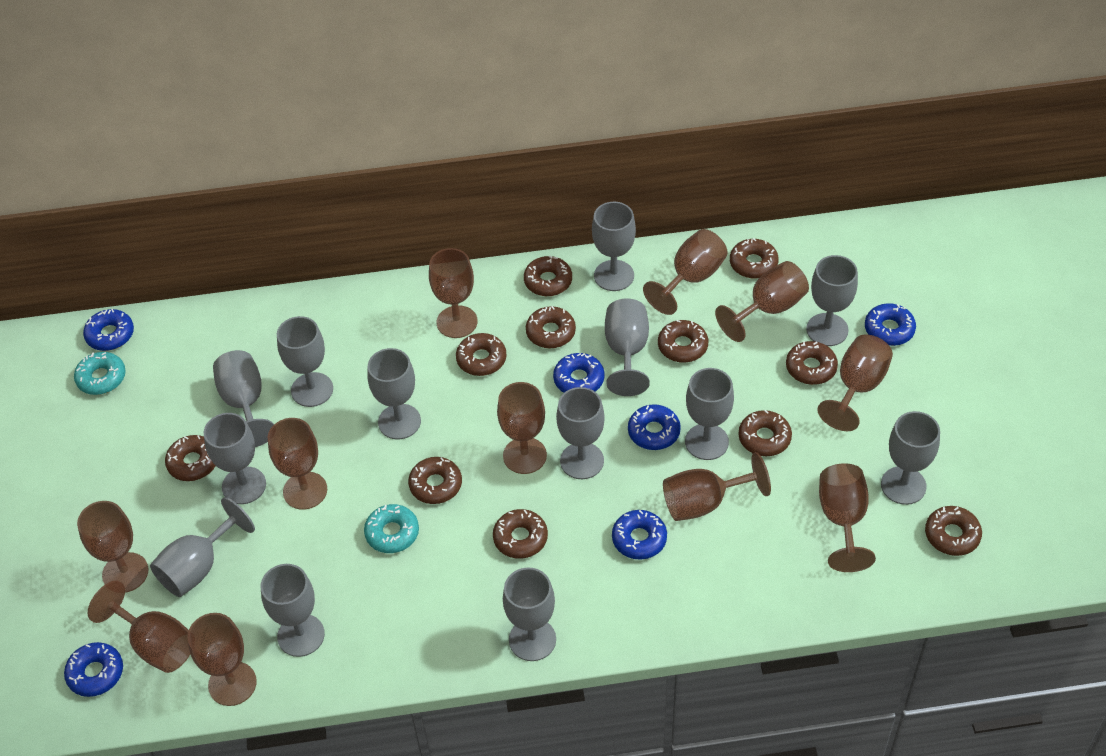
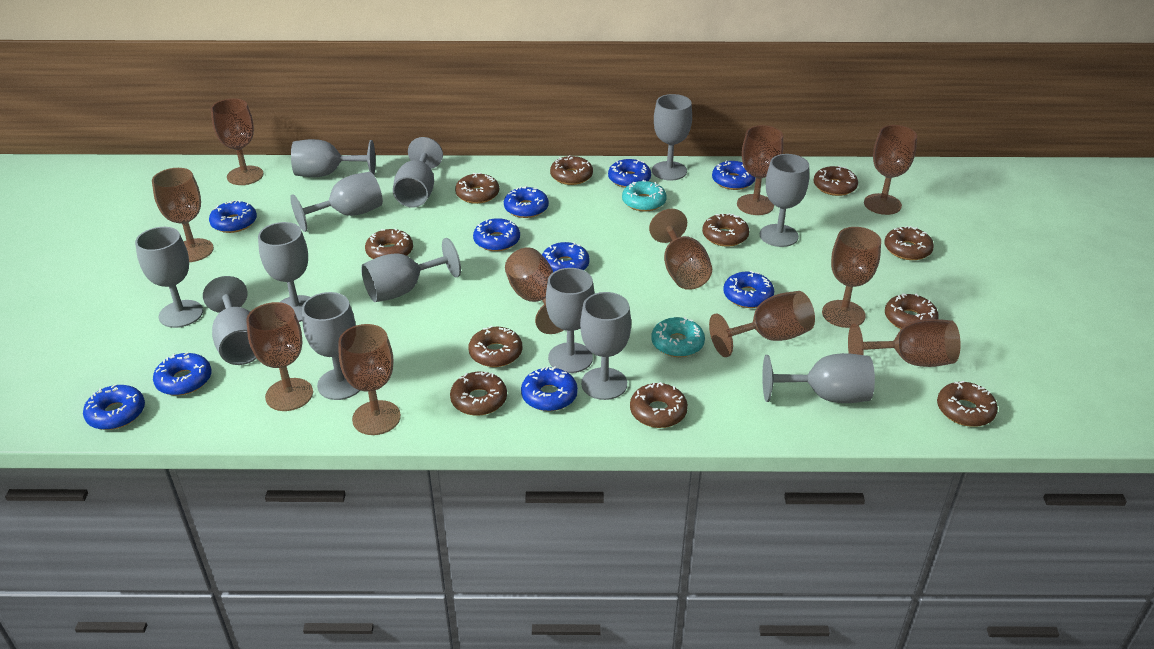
blue donut: 6 -> 10

